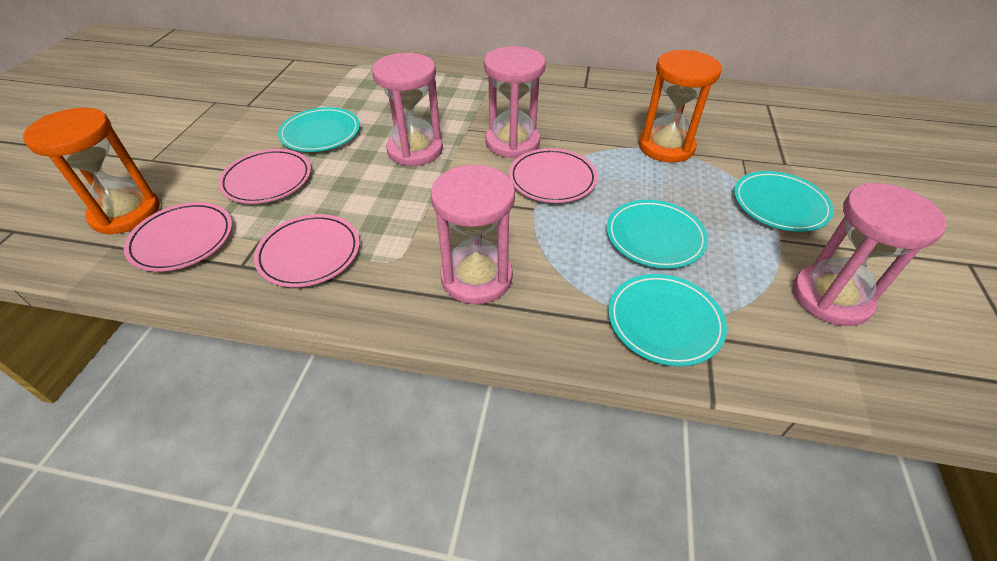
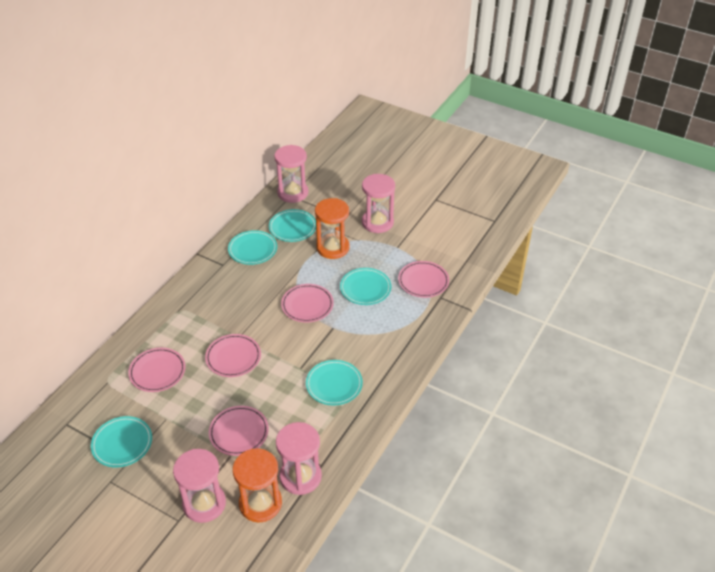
pink plate: 4 -> 5
turquoise plate: 4 -> 5

